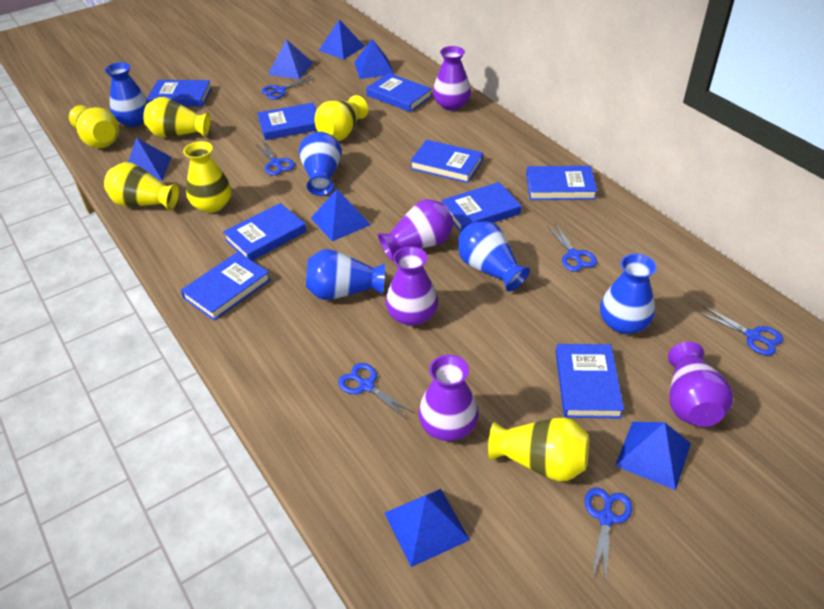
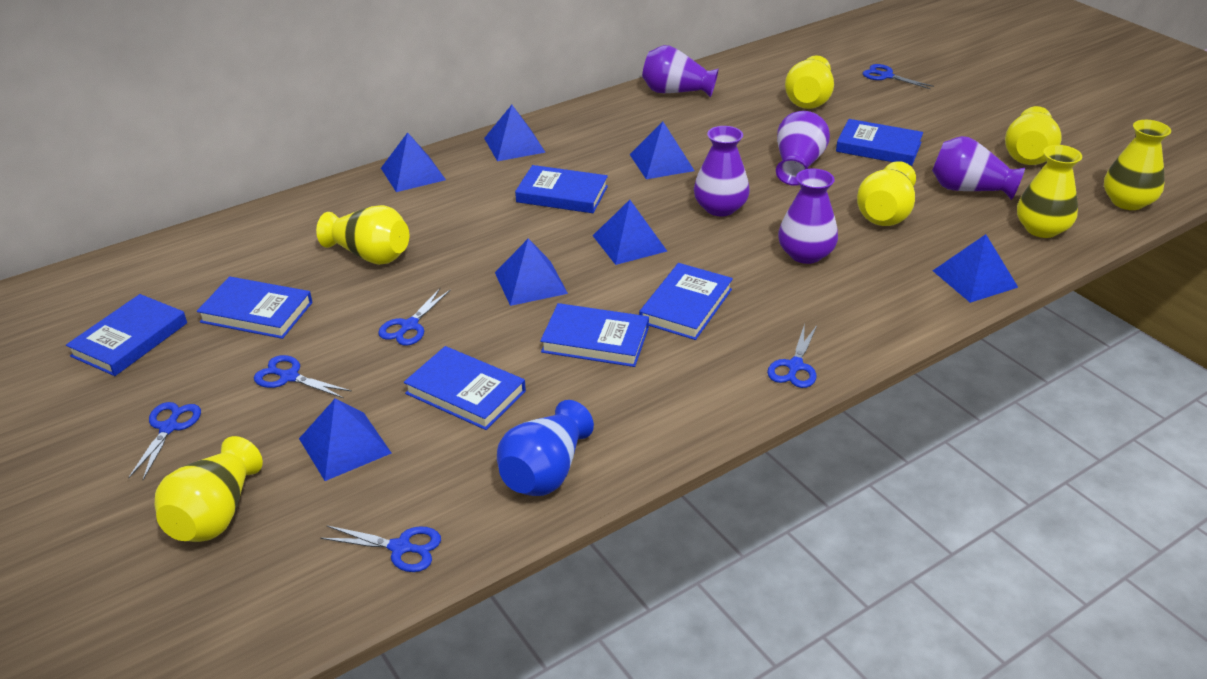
blue book: 9 -> 7
blue vase: 5 -> 1
yellow vase: 6 -> 7

